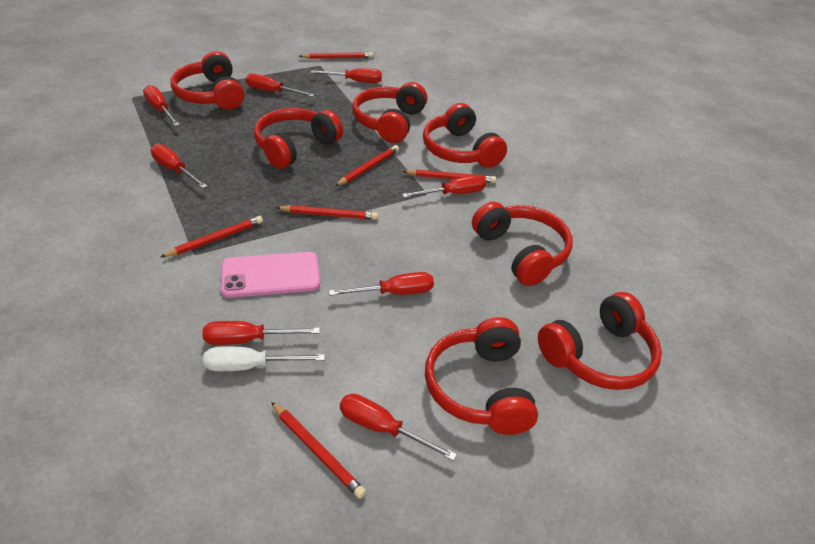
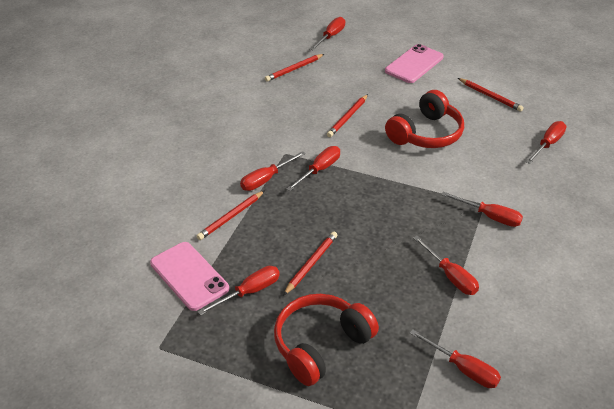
pink phone: 1 -> 2
red headphones: 7 -> 2
red pencil: 6 -> 5
white screwdriver: 1 -> 0

